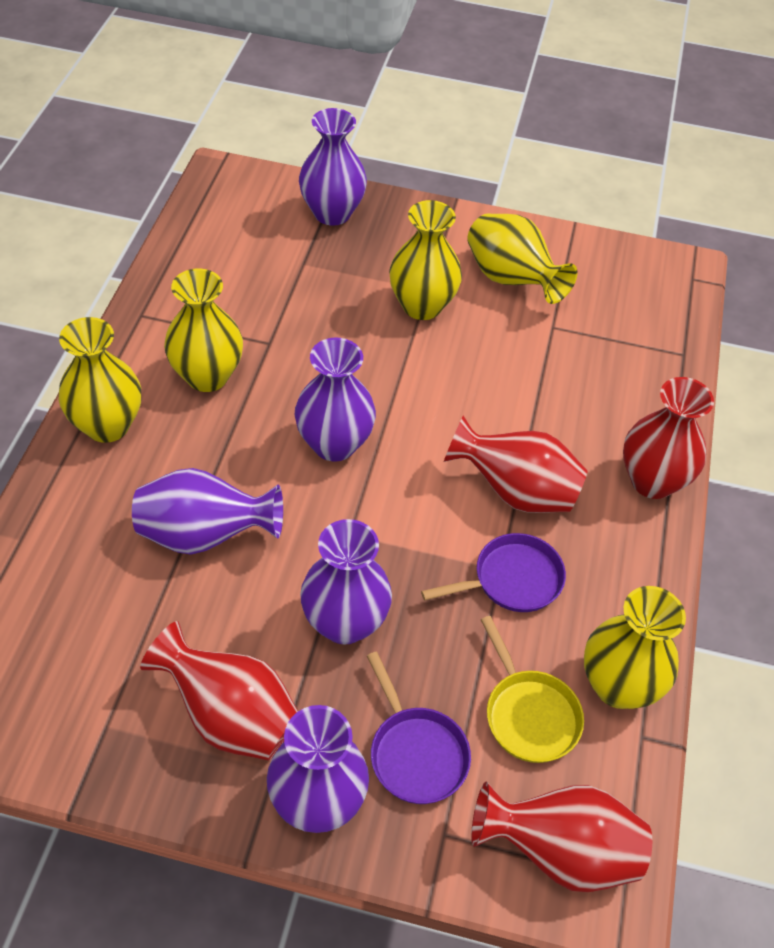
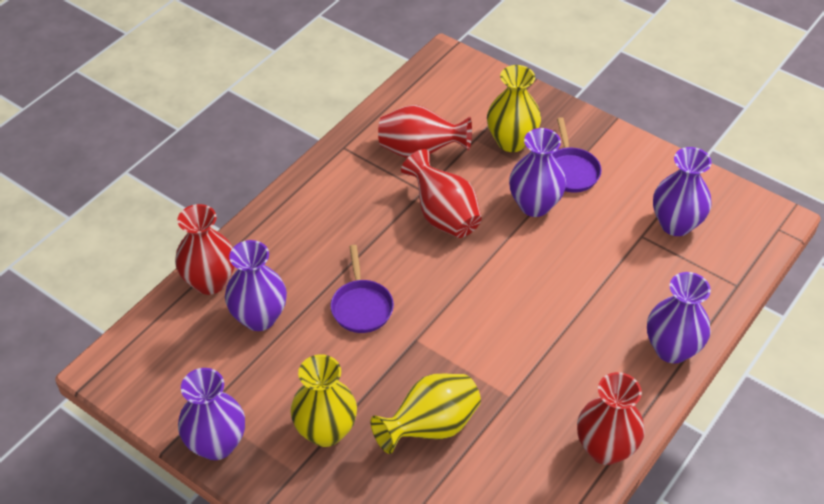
yellow pan: 1 -> 0
yellow vase: 5 -> 3

